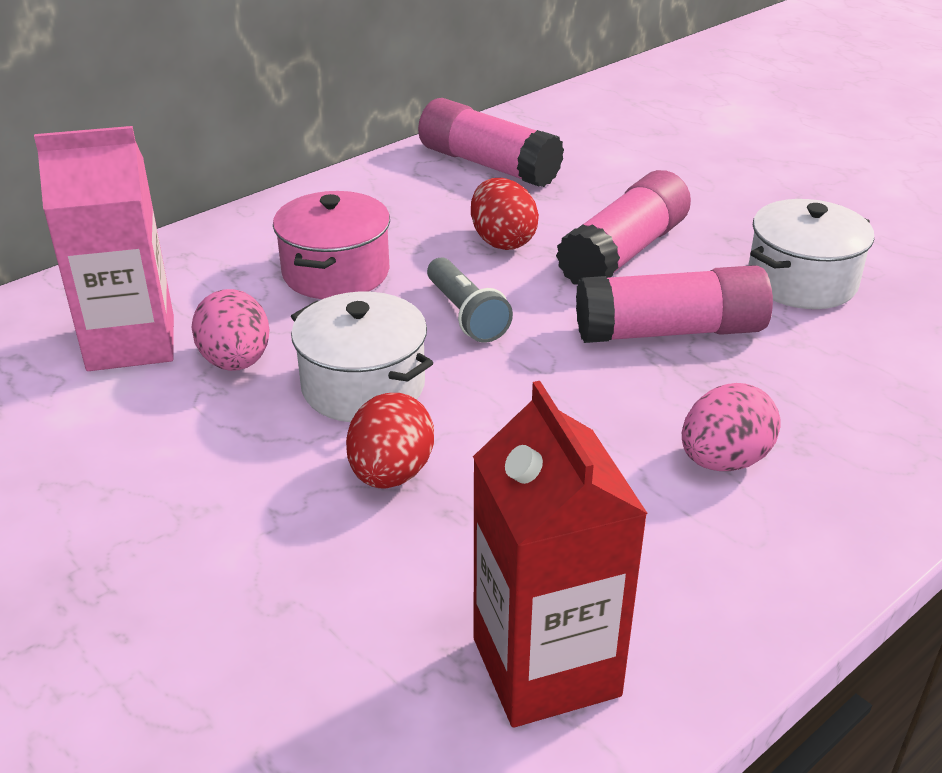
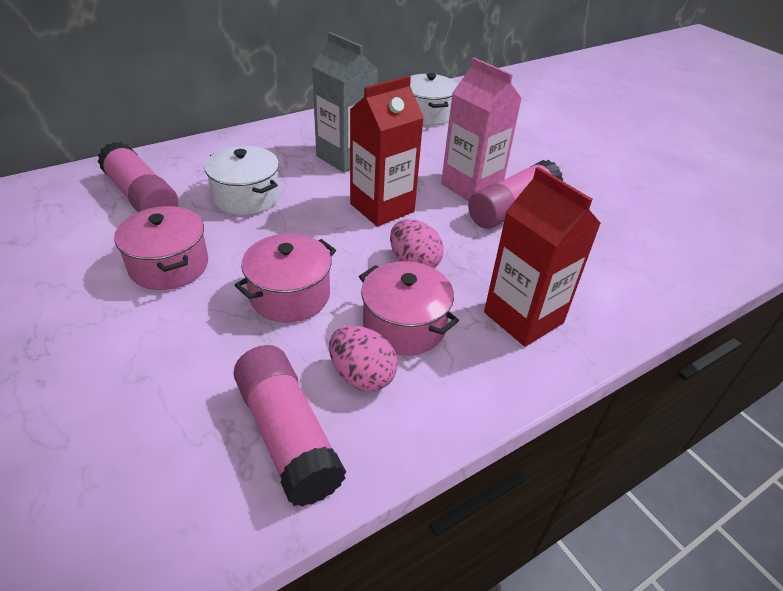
grey carton: 0 -> 1
grey flashlight: 1 -> 0
pink pot: 1 -> 3
red carton: 1 -> 2
red egg: 2 -> 0

